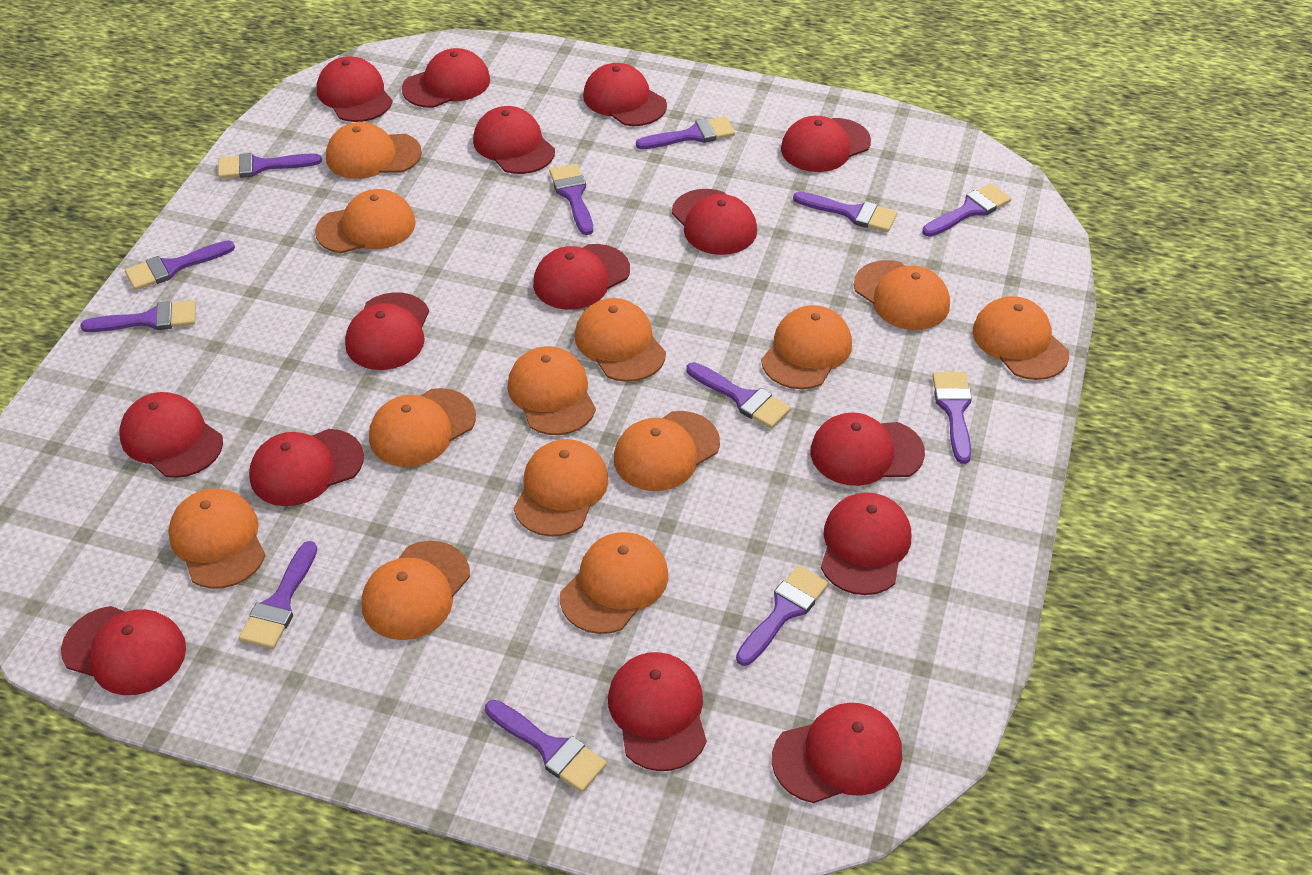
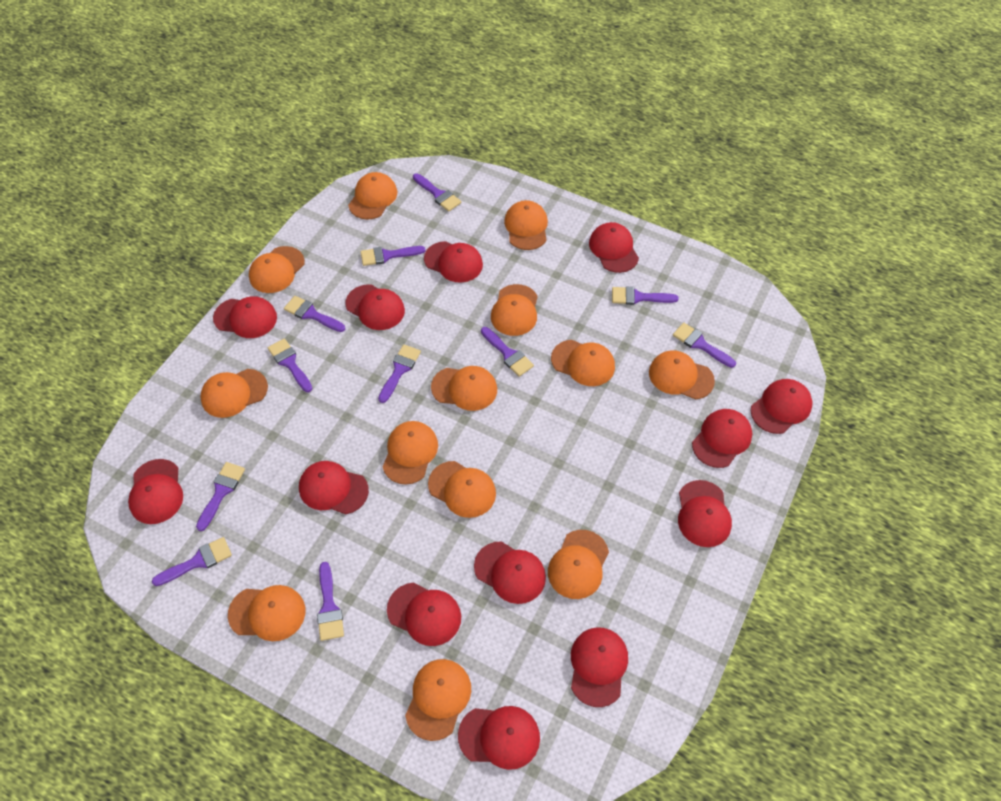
purple brush: 12 -> 11
red cap: 15 -> 13

